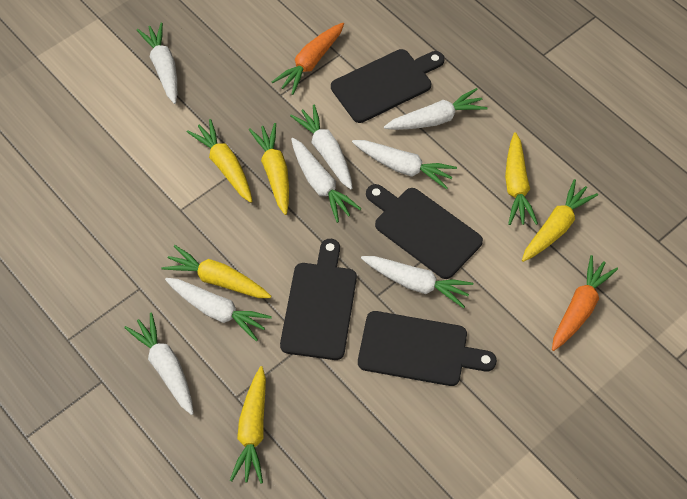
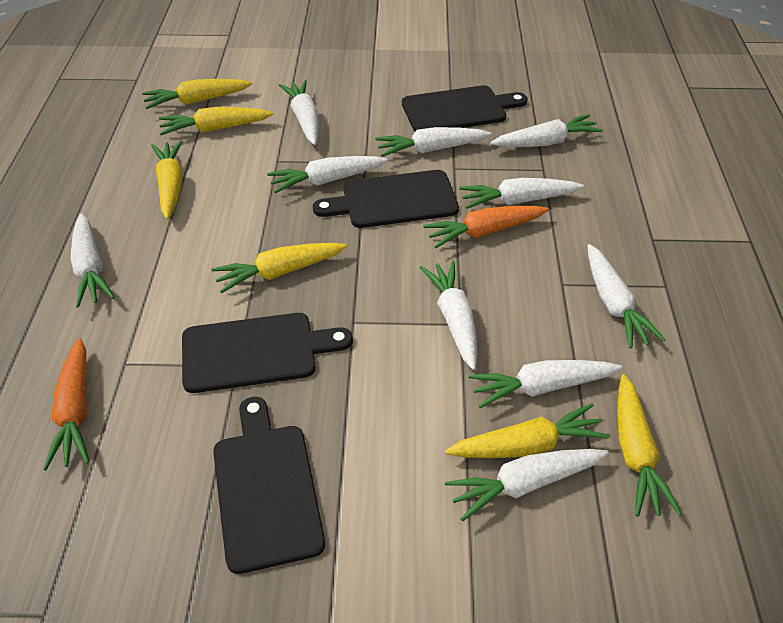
white carrot: 8 -> 10

